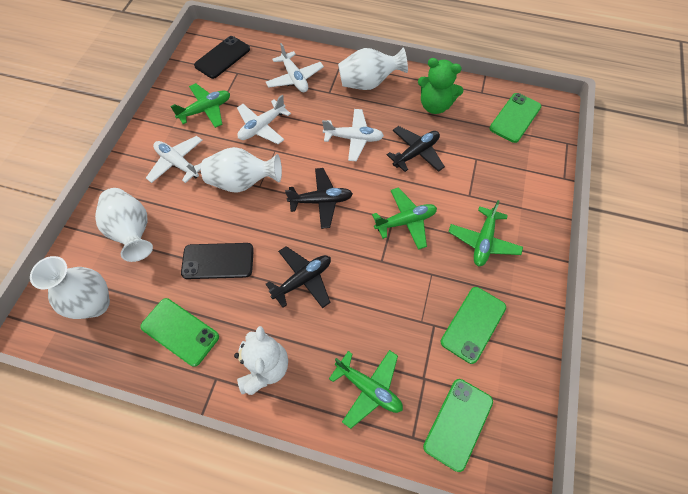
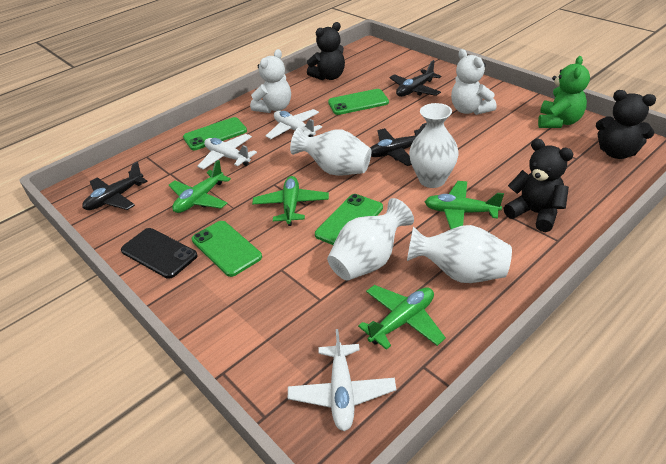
black phone: 2 -> 1
black teddy bear: 0 -> 3
white plane: 4 -> 3
white teddy bear: 1 -> 2

